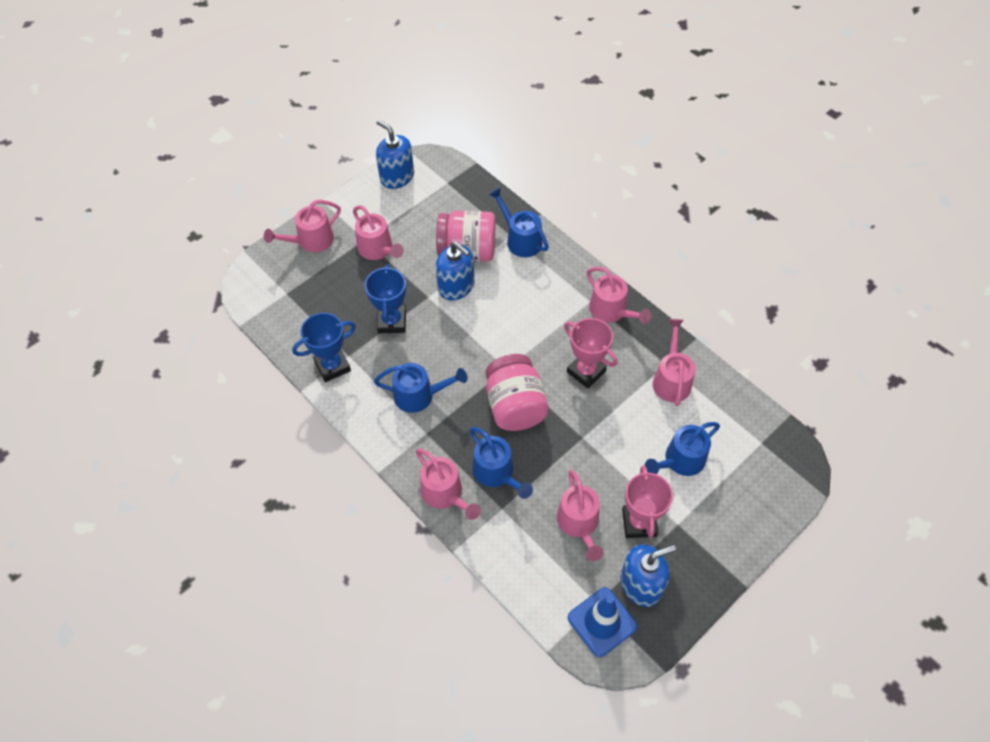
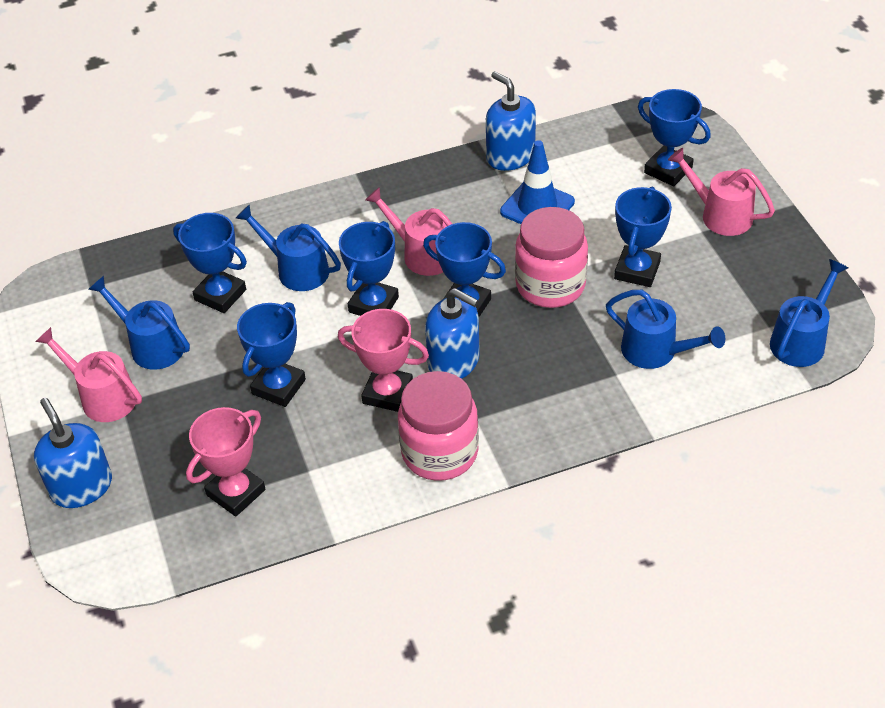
blue trophy: 2 -> 6
pink watering can: 6 -> 3

